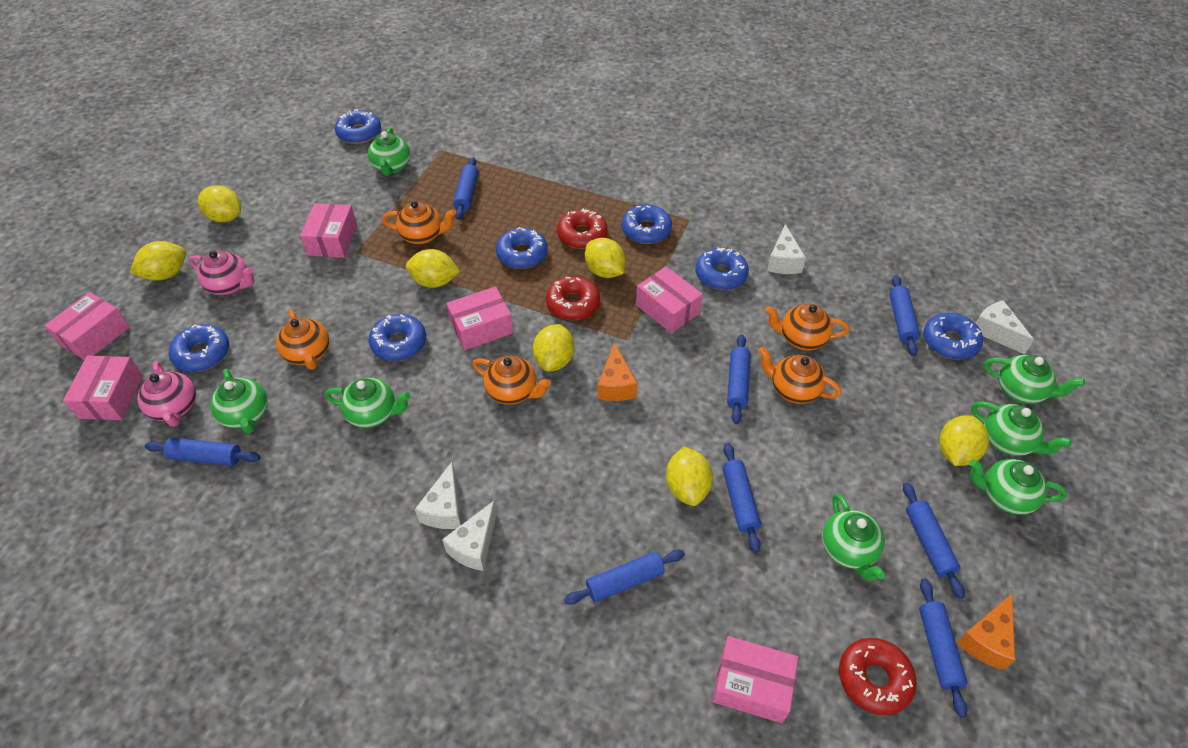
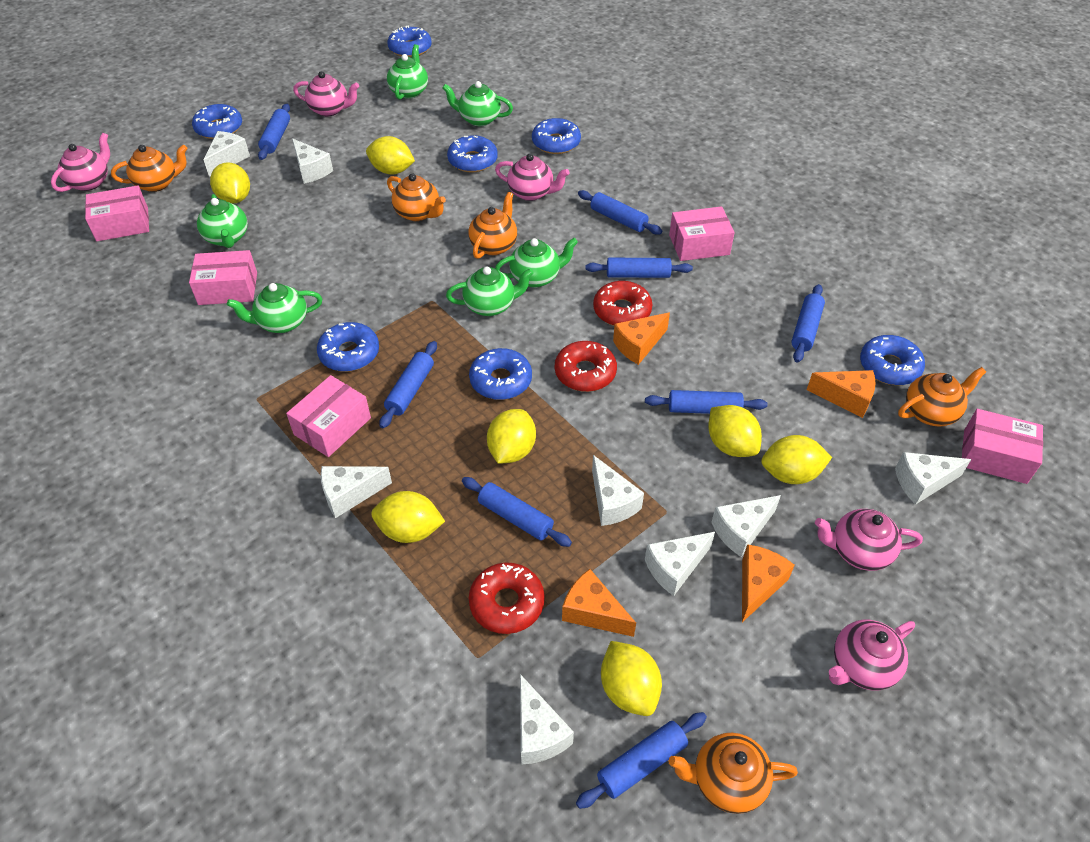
green teapot: 7 -> 6
orange cheese: 2 -> 4
pink box: 6 -> 5
pink teapot: 2 -> 5
white cheese: 4 -> 8

